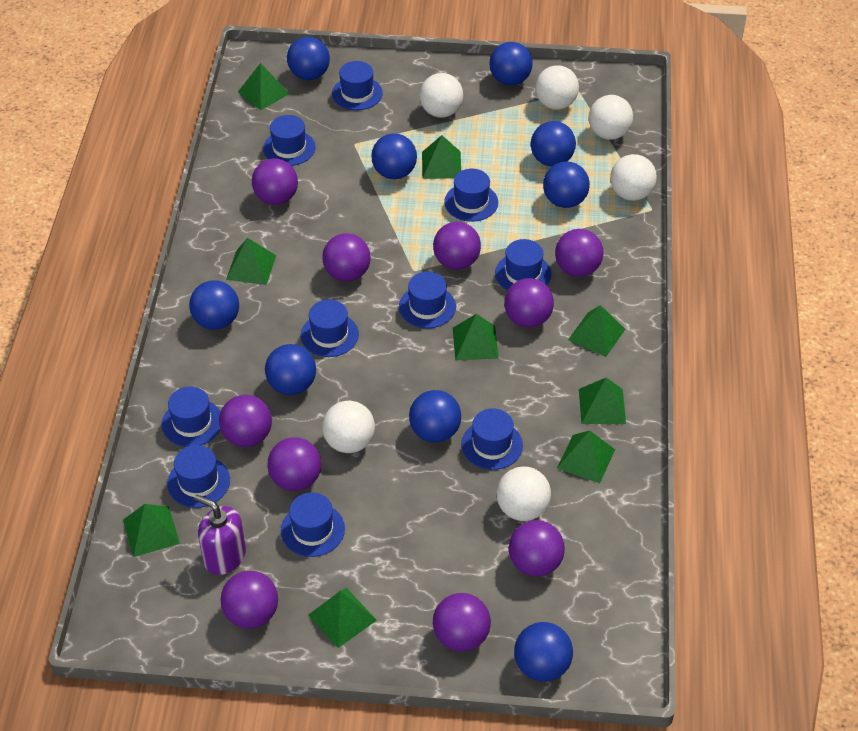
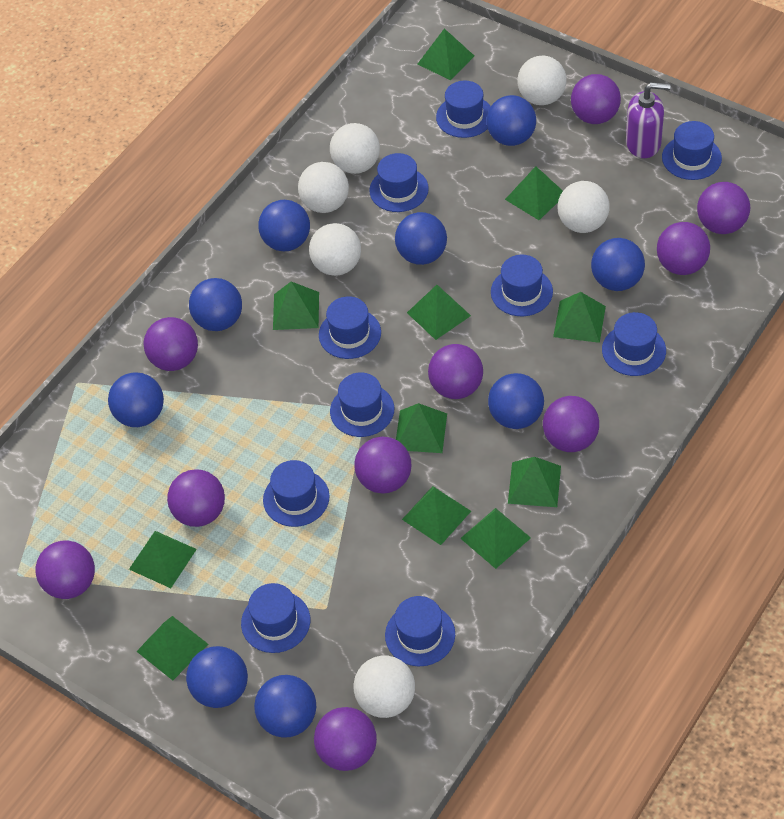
green pyramid: 9 -> 11

